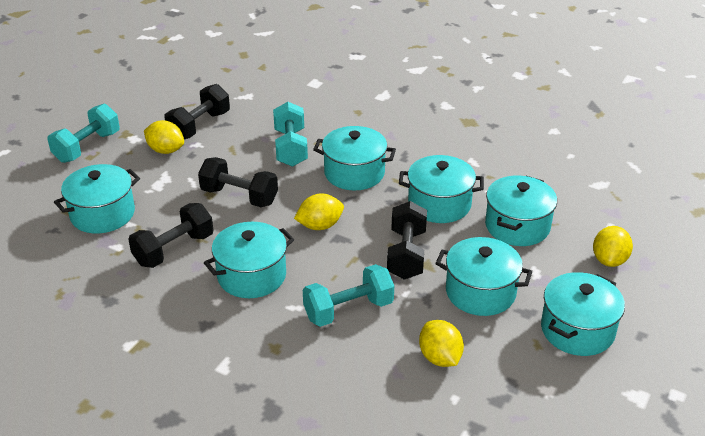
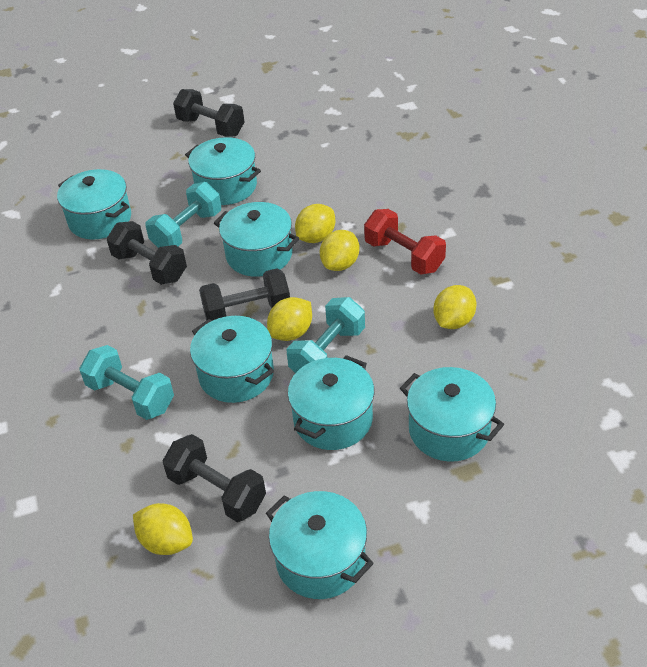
red dumbbell: 0 -> 1
yellow lemon: 4 -> 5

